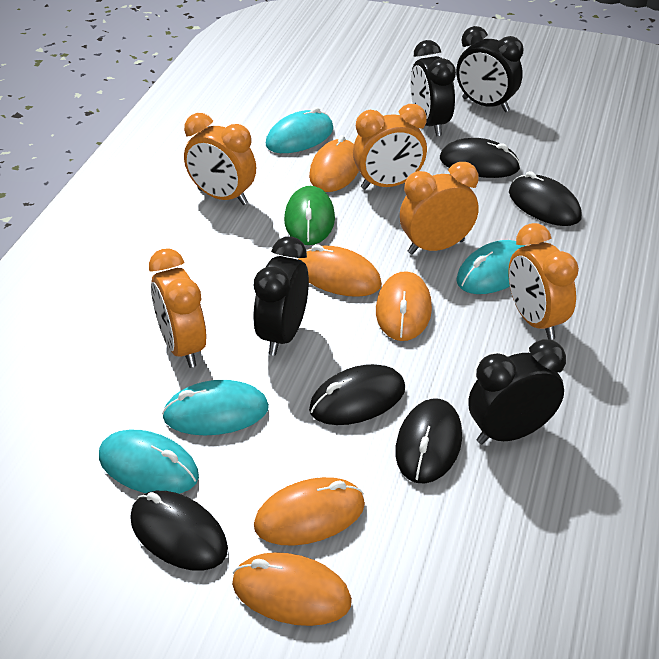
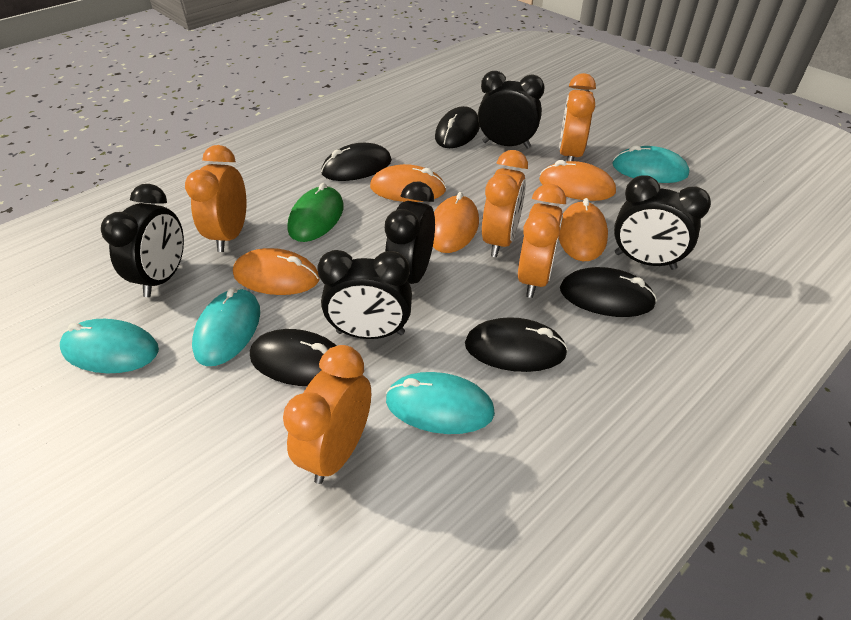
black clock: 4 -> 5

